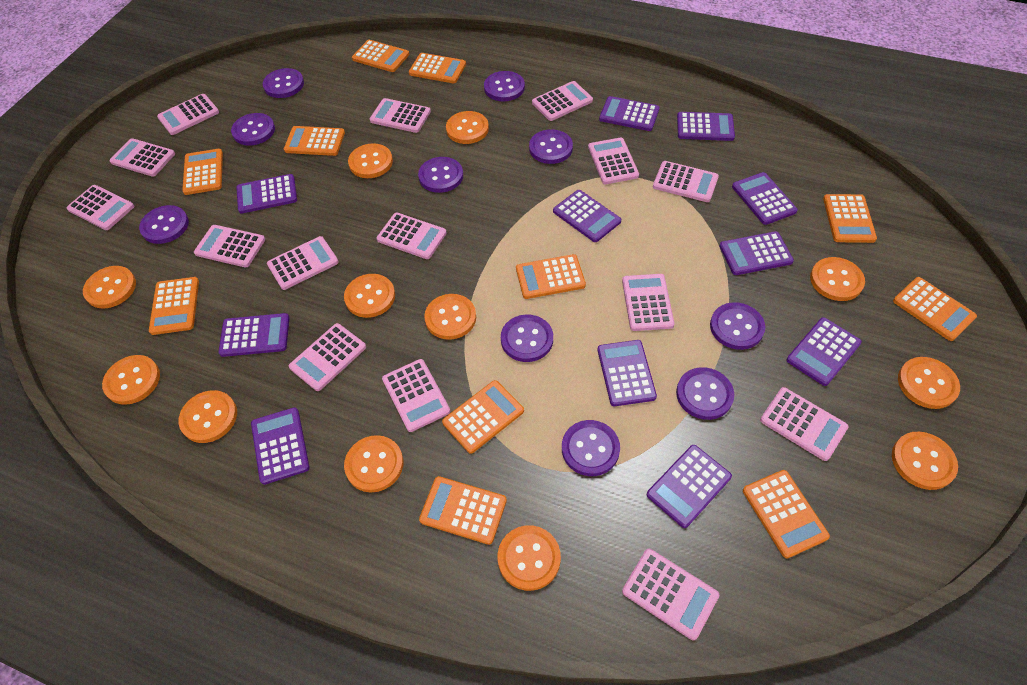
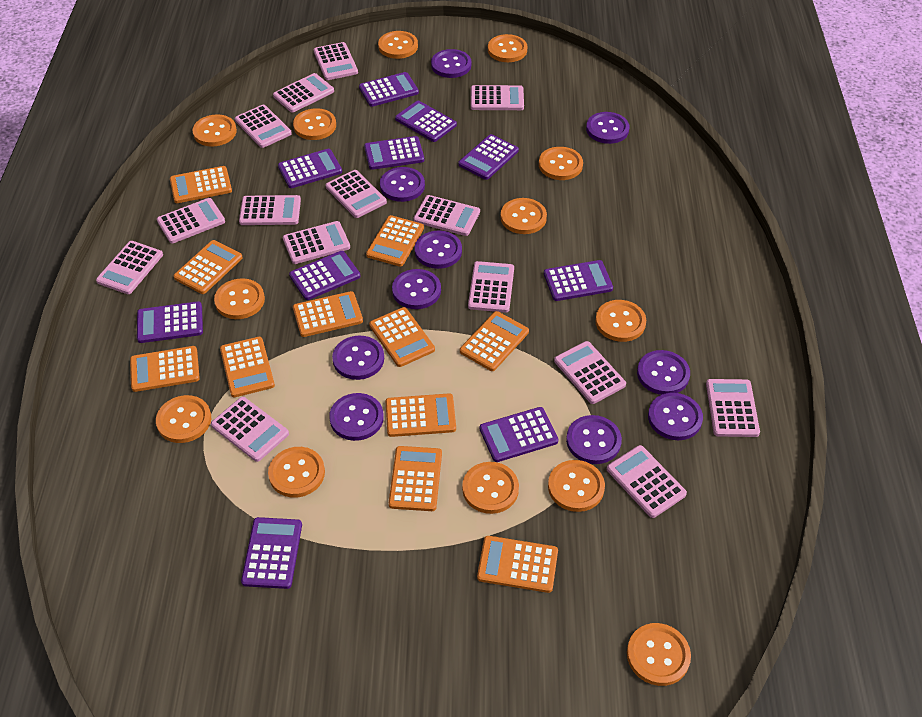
orange button: 12 -> 13
purple calculator: 11 -> 10

